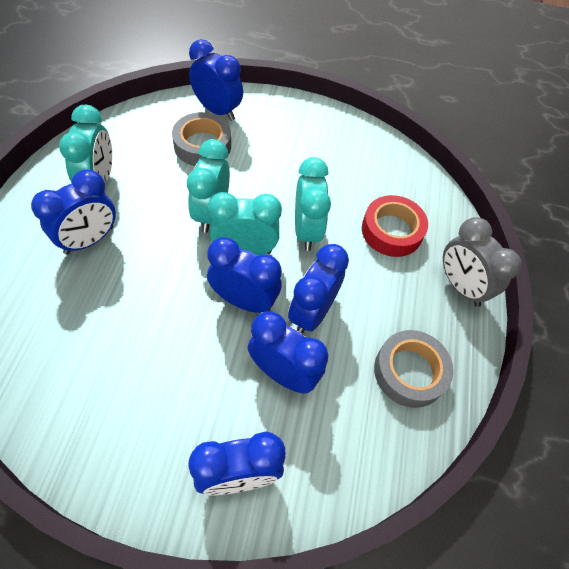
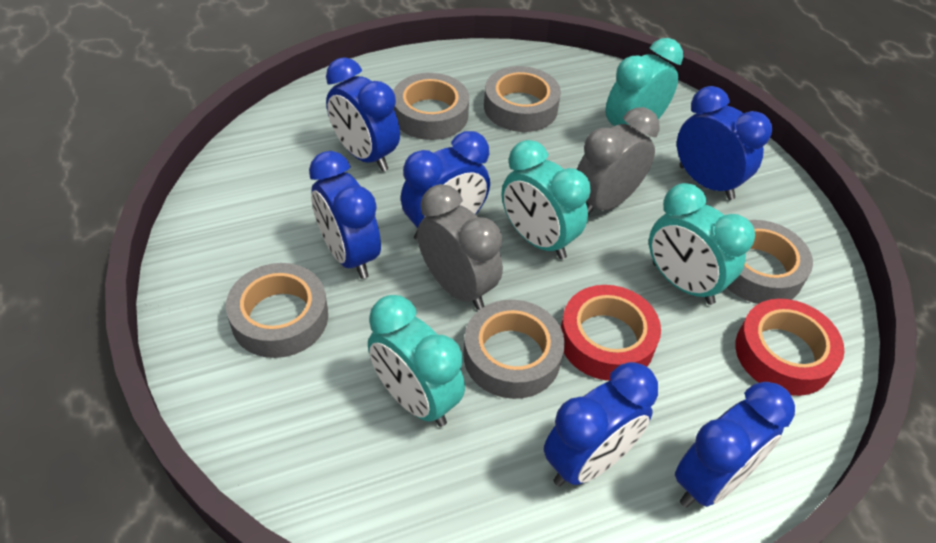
grey clock: 1 -> 2
grey tape: 2 -> 5
red tape: 1 -> 2

